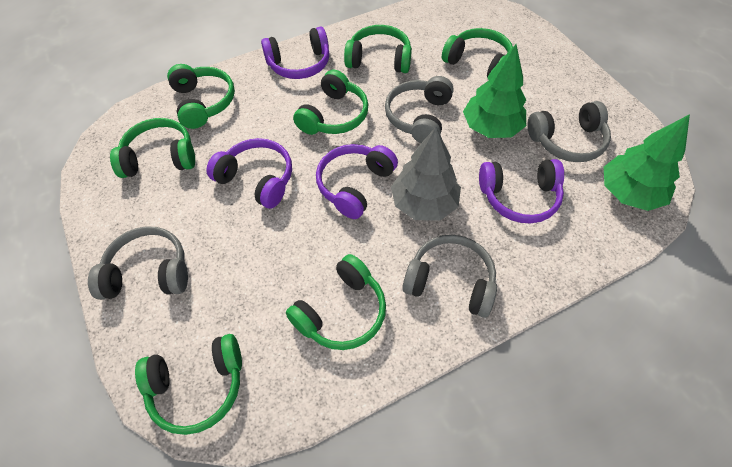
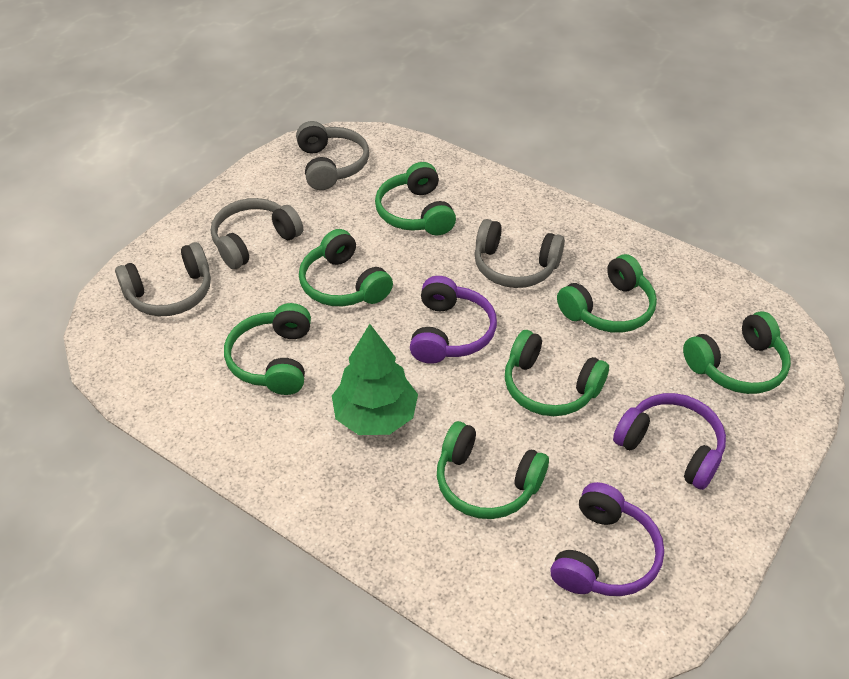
green tree: 2 -> 1
grey tree: 1 -> 0
purple headphones: 4 -> 3

